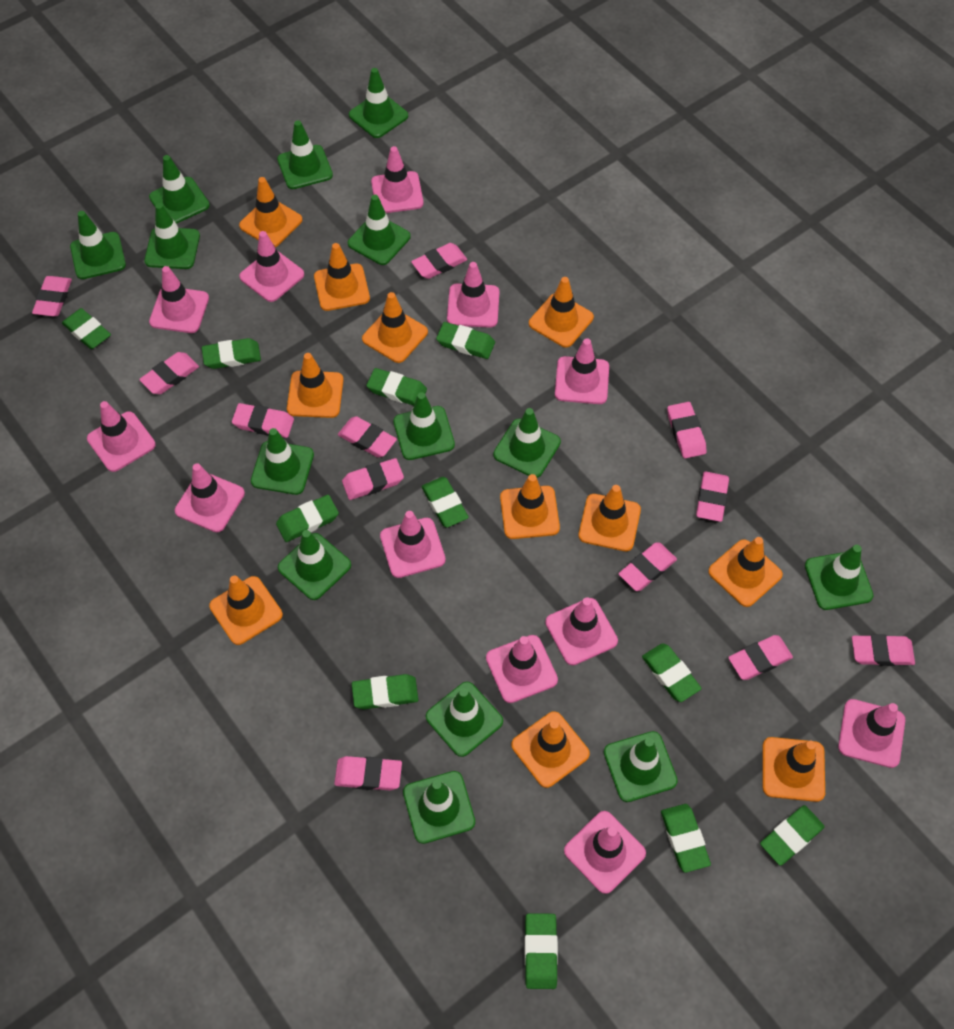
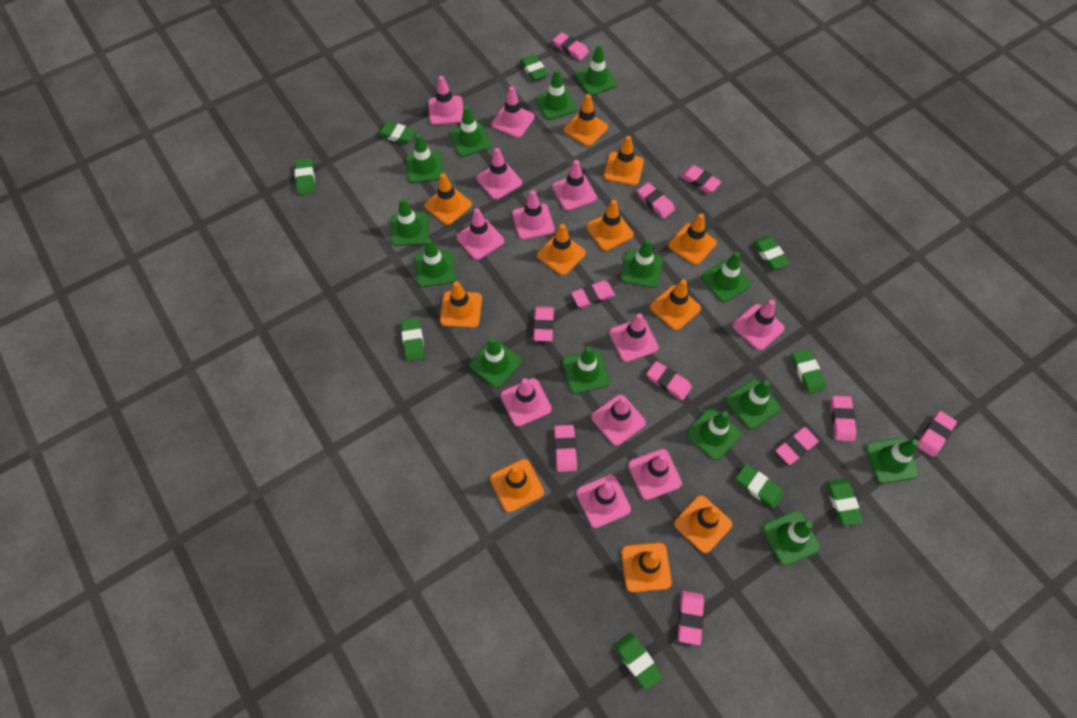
green eraser: 11 -> 9
pink eraser: 12 -> 11

